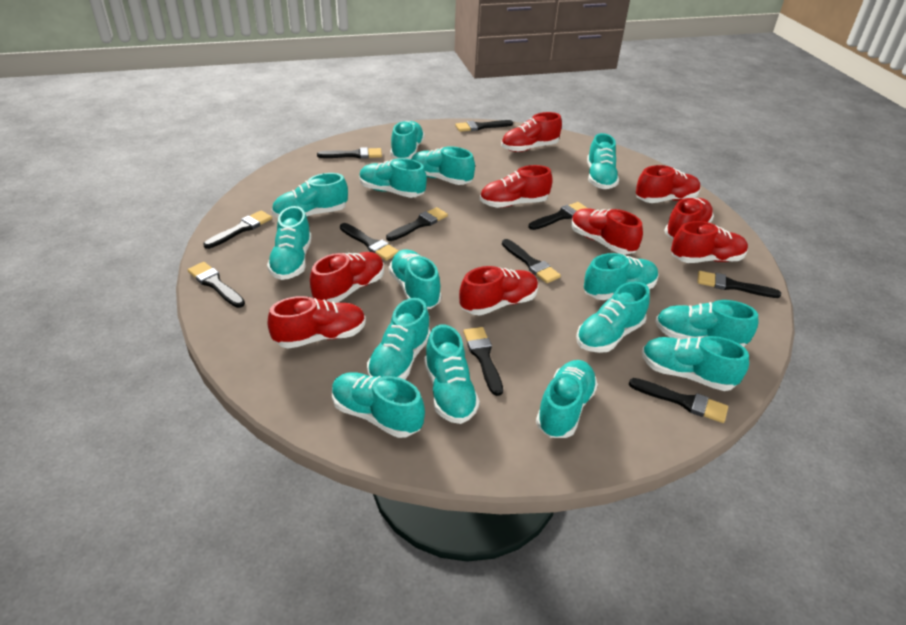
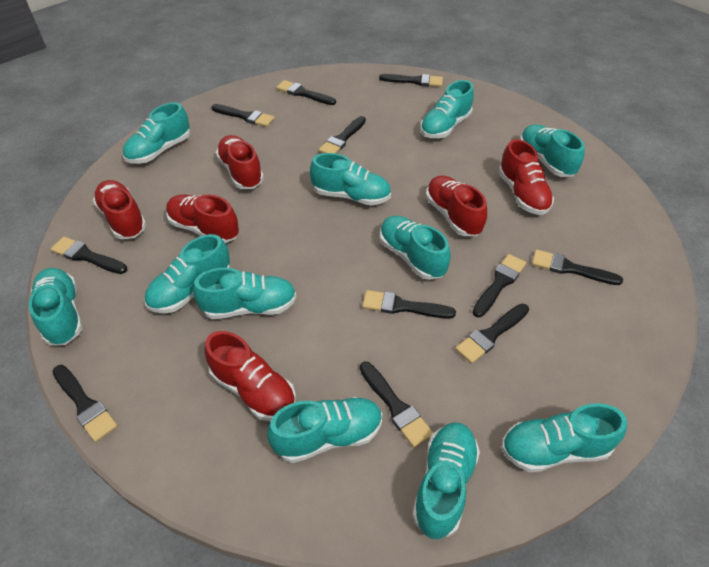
red shoe: 9 -> 6
turquoise shoe: 15 -> 11

